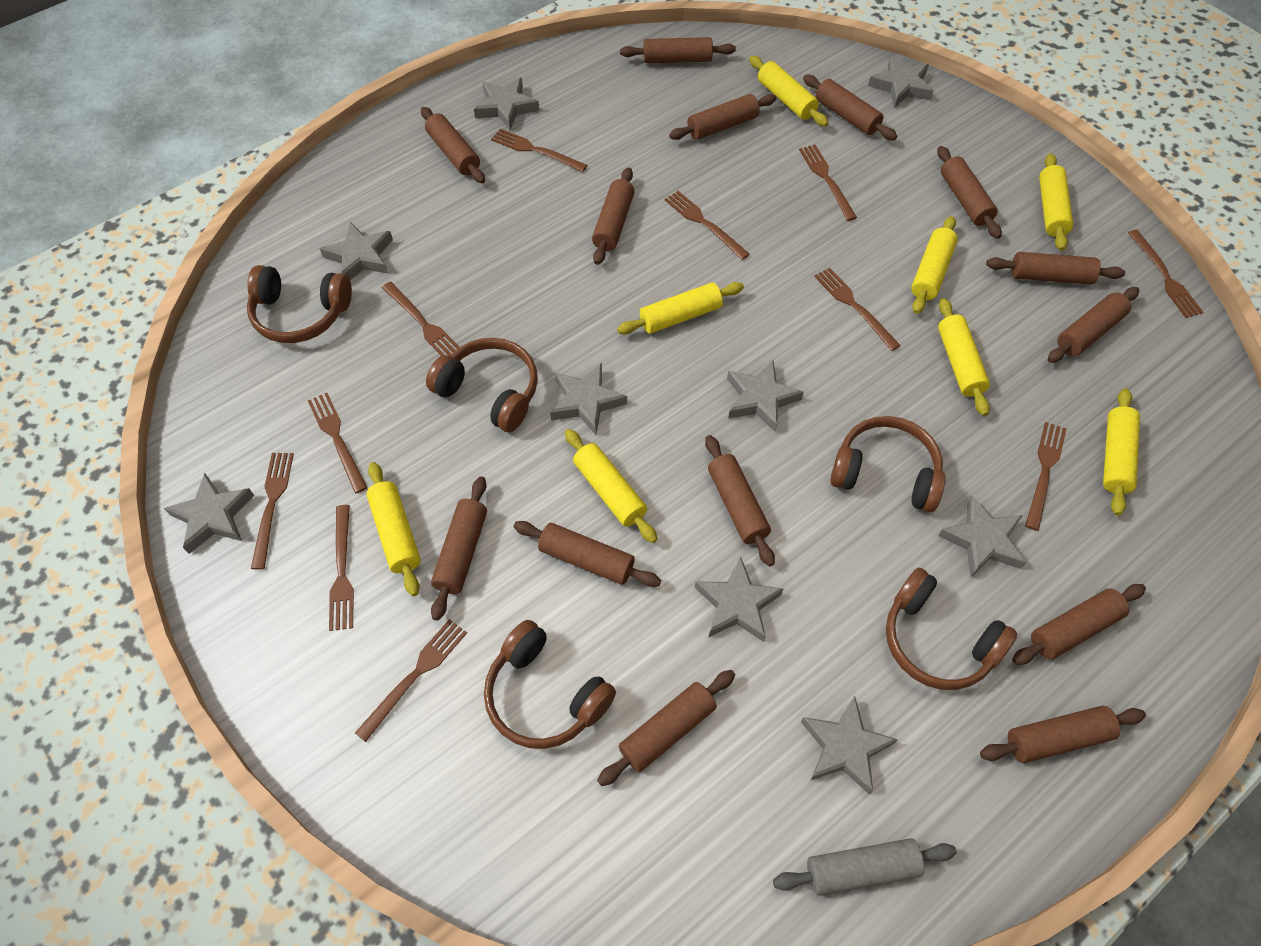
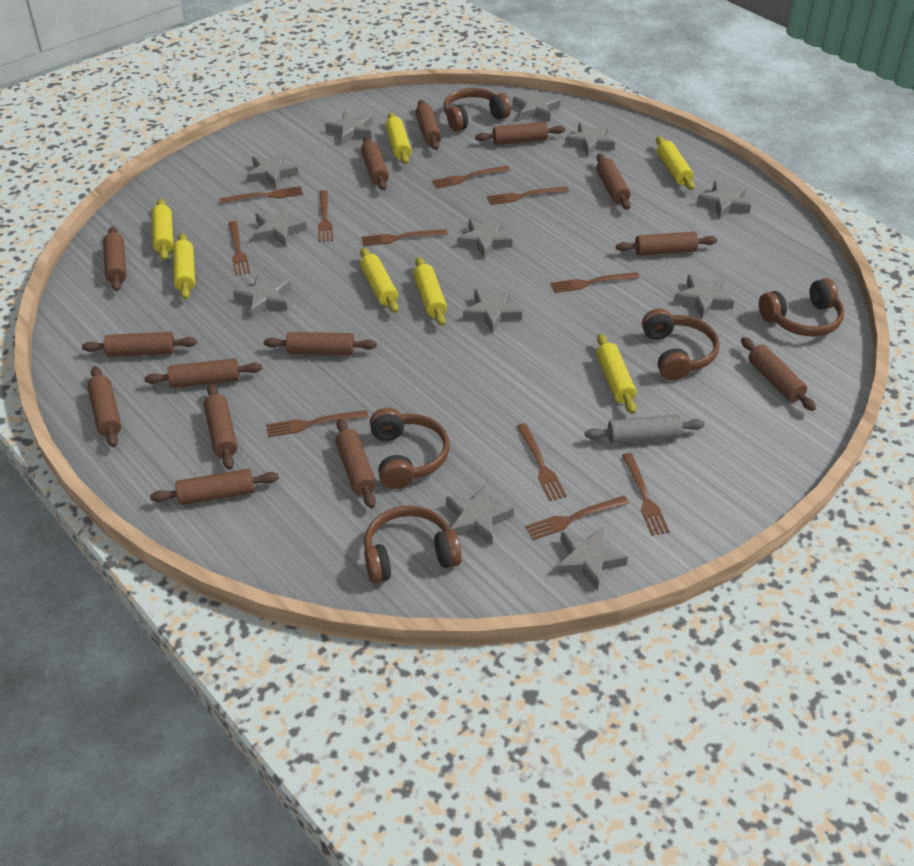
grey star: 9 -> 12
yellow rolling pin: 8 -> 7

